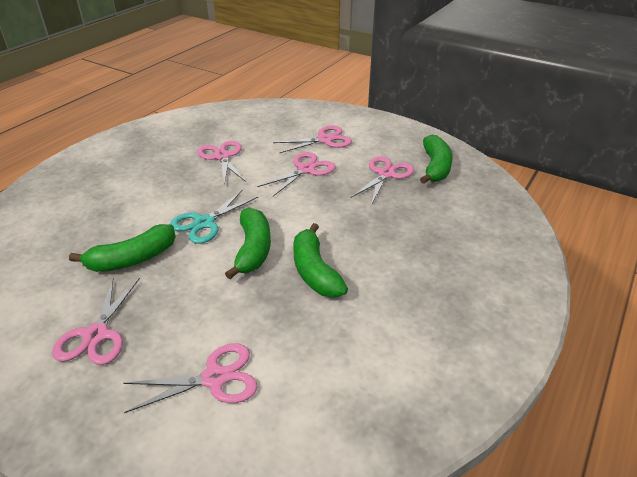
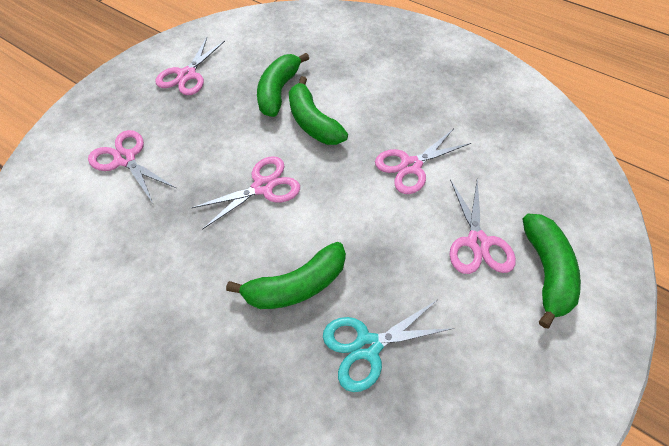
pink scissors: 6 -> 5

